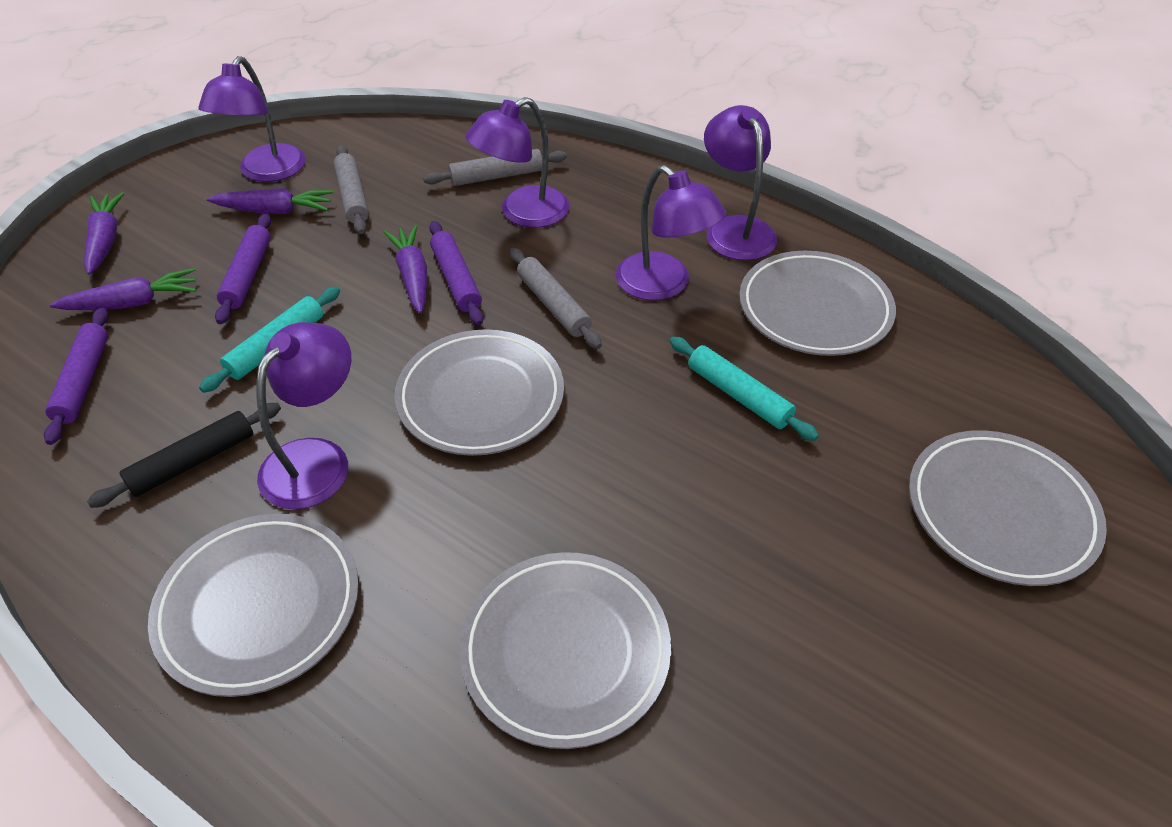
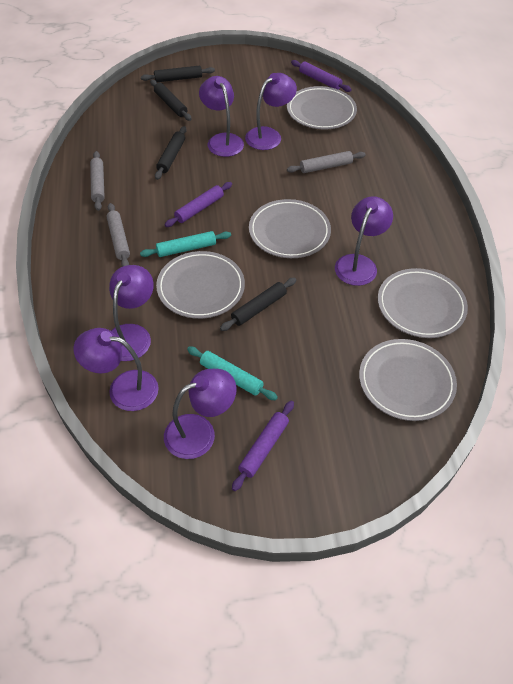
black rolling pin: 1 -> 4
purple carrot: 4 -> 0
purple lamp: 5 -> 6

